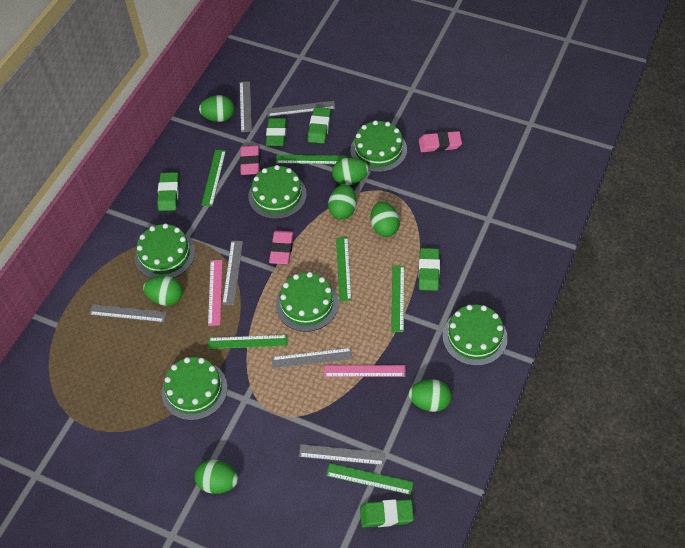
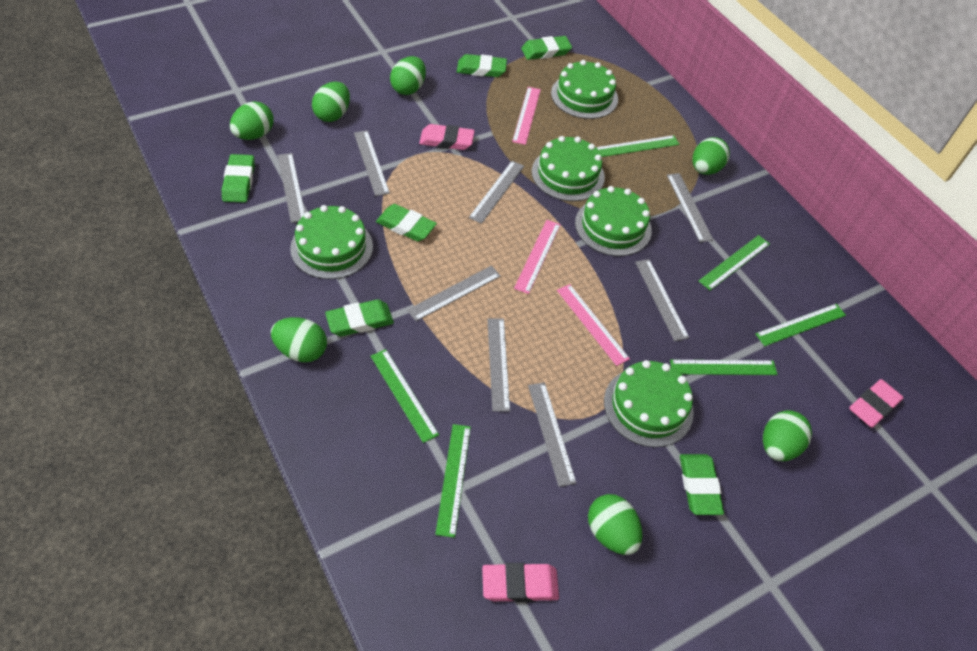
green cake: 6 -> 5
green eraser: 5 -> 6
grey ruler: 6 -> 8
pink ruler: 2 -> 3

